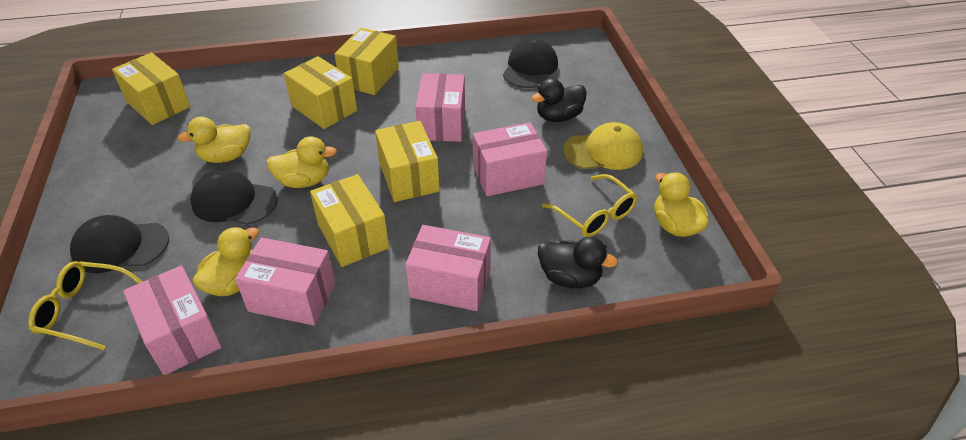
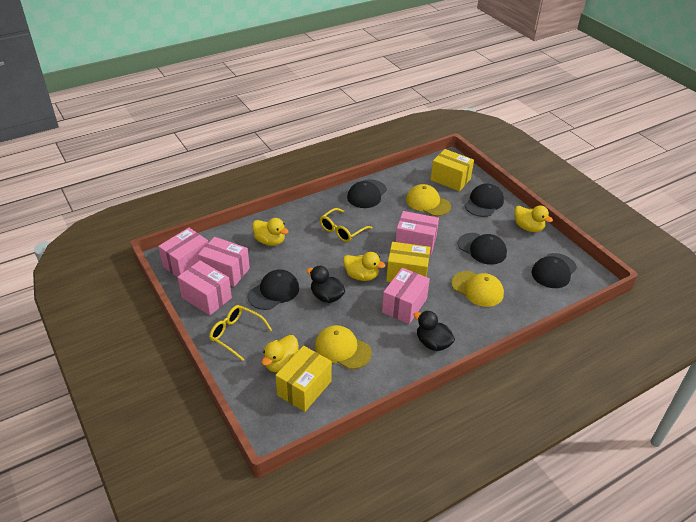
black cap: 3 -> 5
yellow box: 5 -> 3
yellow cap: 1 -> 3

